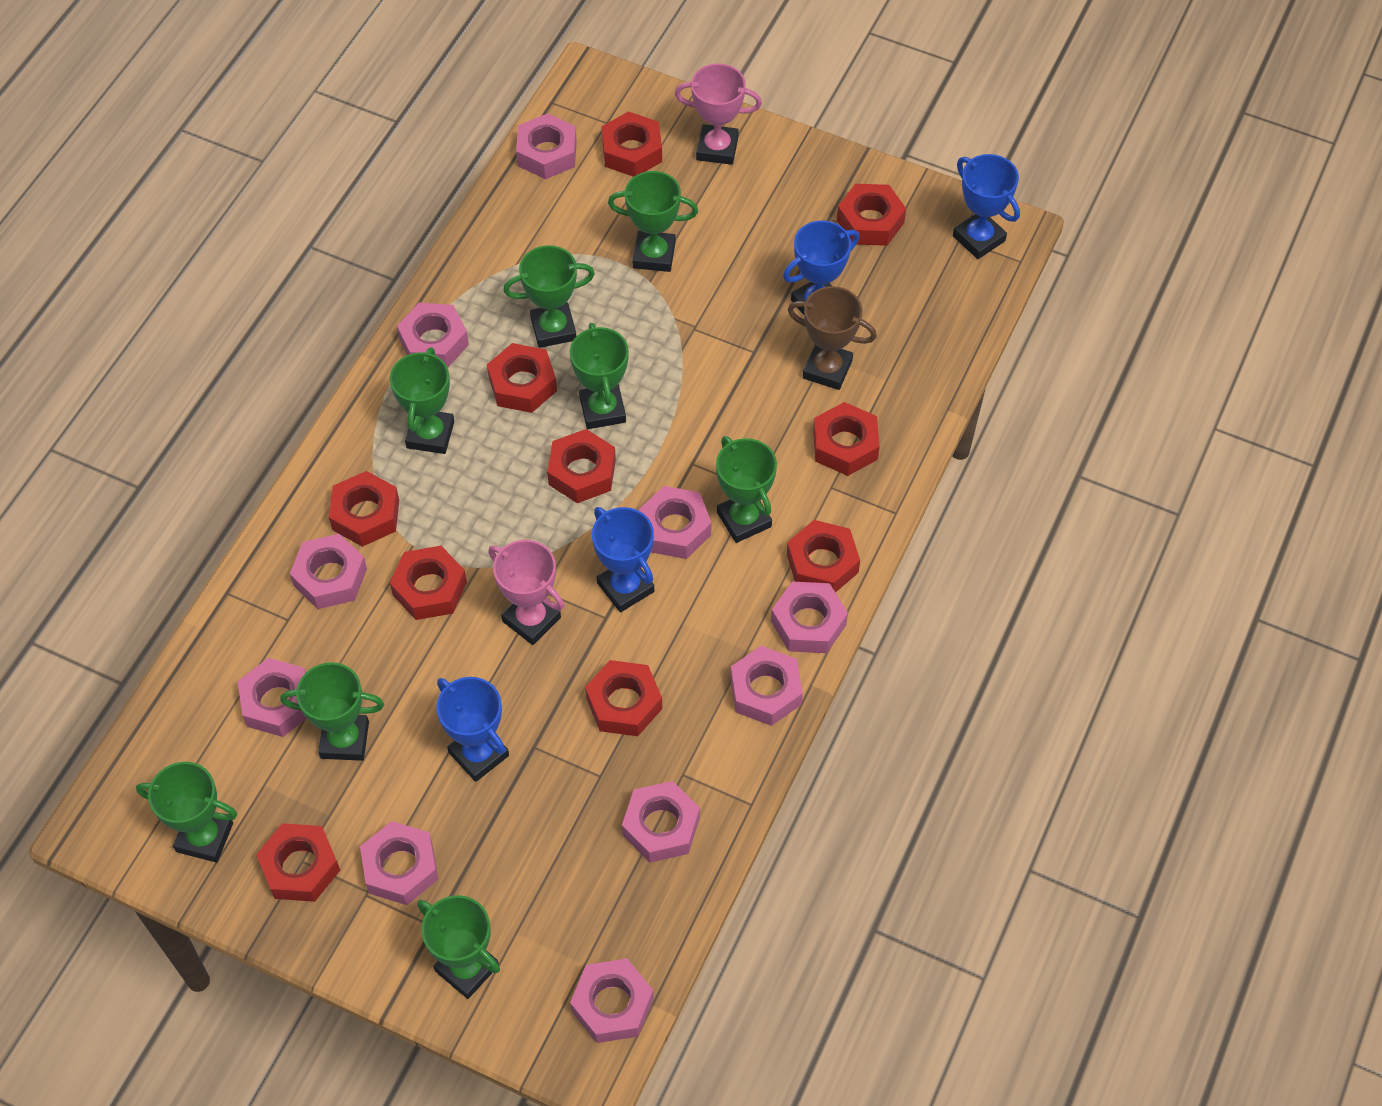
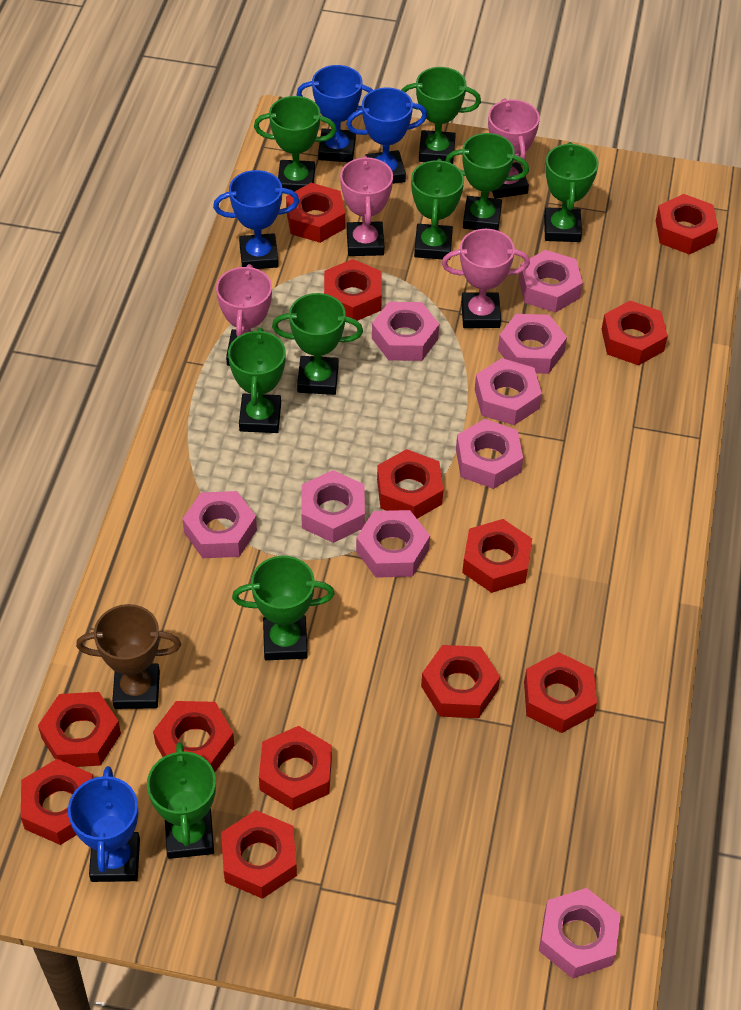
green trophy: 8 -> 9
pink nut: 10 -> 9
pink trophy: 2 -> 4
red nut: 10 -> 13

